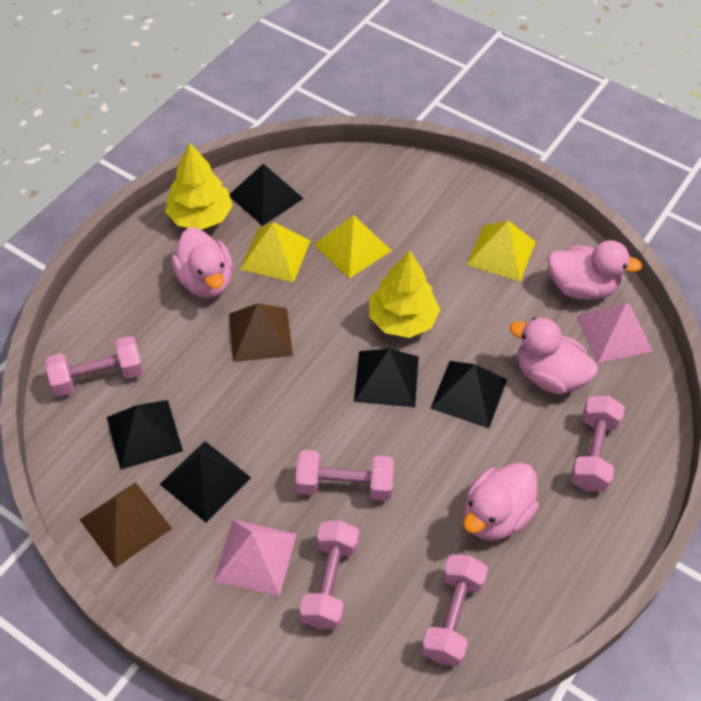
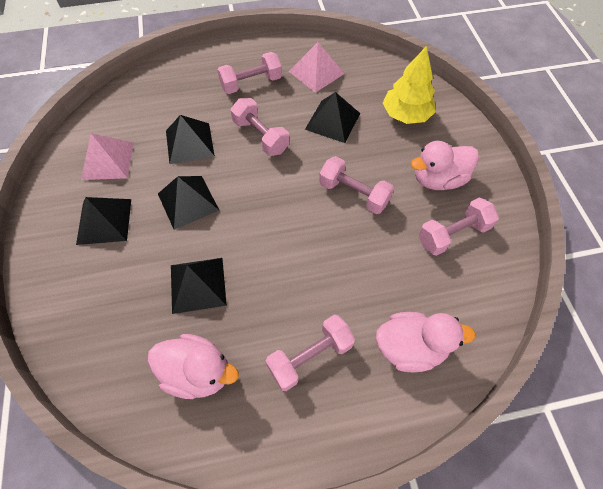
brown pyramid: 2 -> 0
pink duck: 4 -> 3
yellow pyramid: 3 -> 0
yellow tree: 2 -> 1

